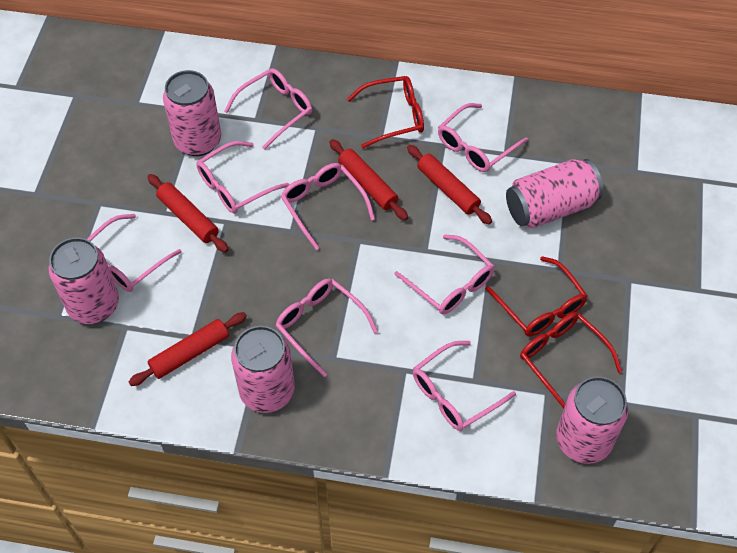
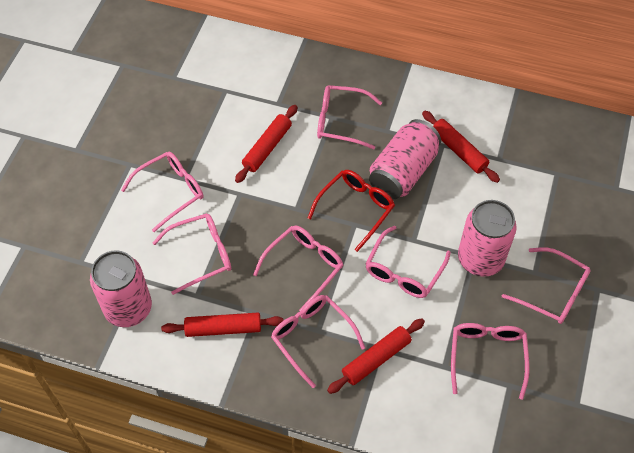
pink can: 5 -> 3
red glasses: 3 -> 1

